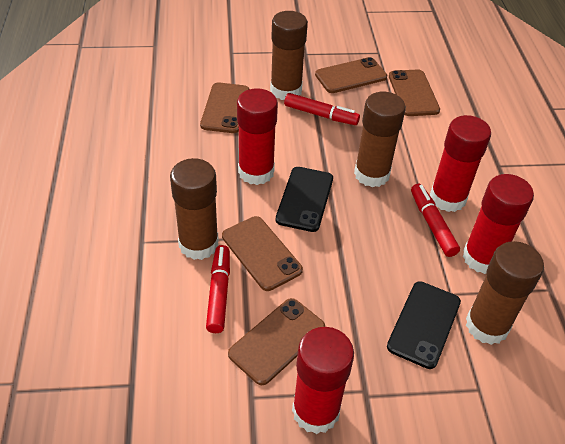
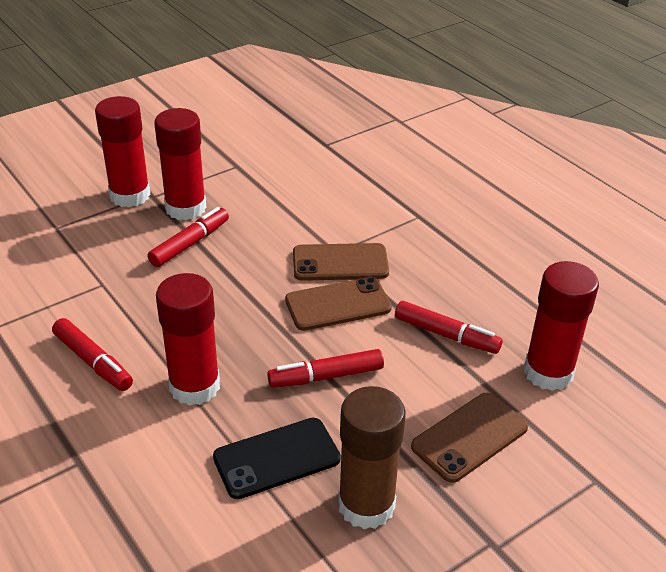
black phone: 2 -> 1
brown glue stick: 4 -> 1
brown phone: 5 -> 3
red marker: 3 -> 4

